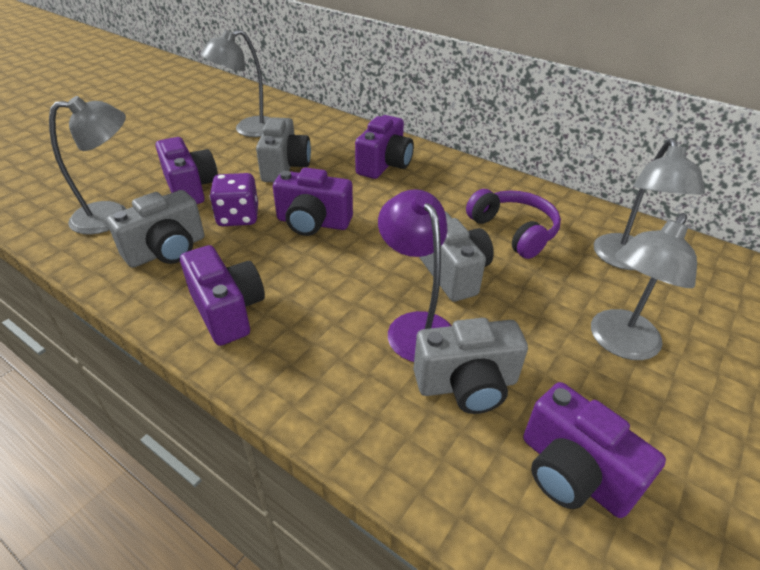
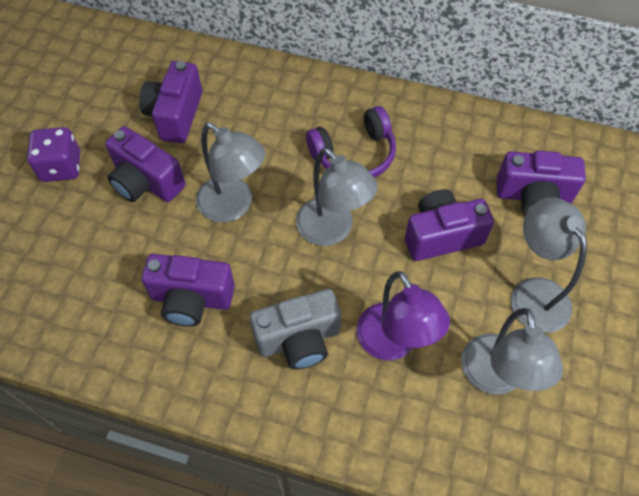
grey camera: 4 -> 1

